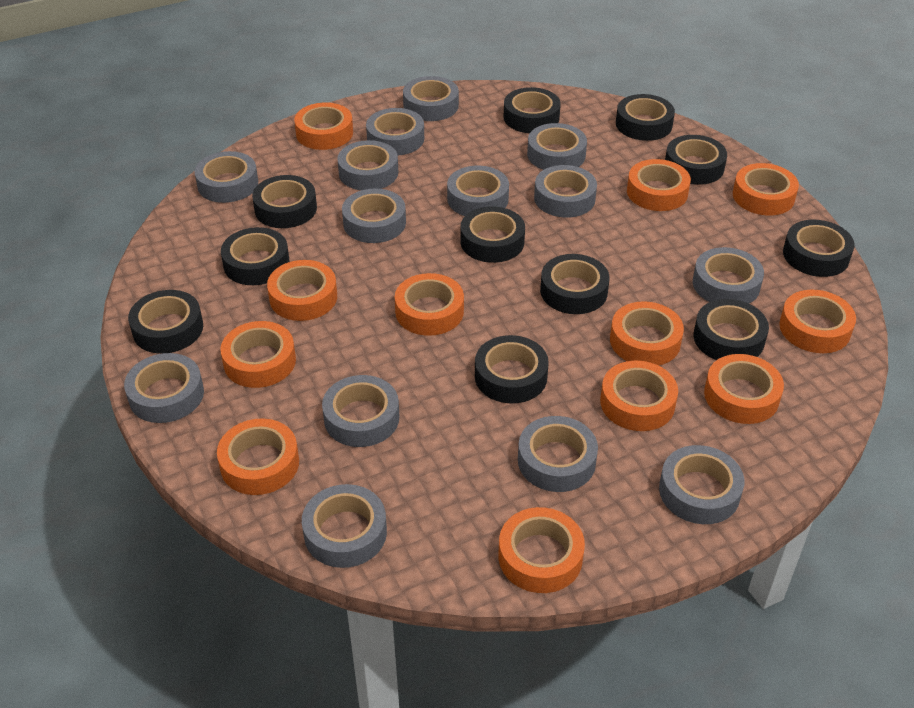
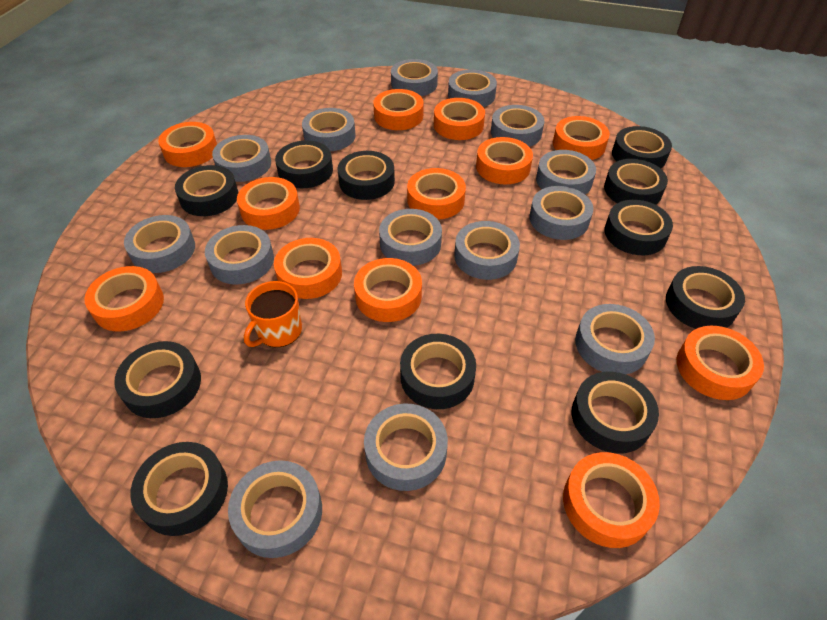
orange mug: 0 -> 1

